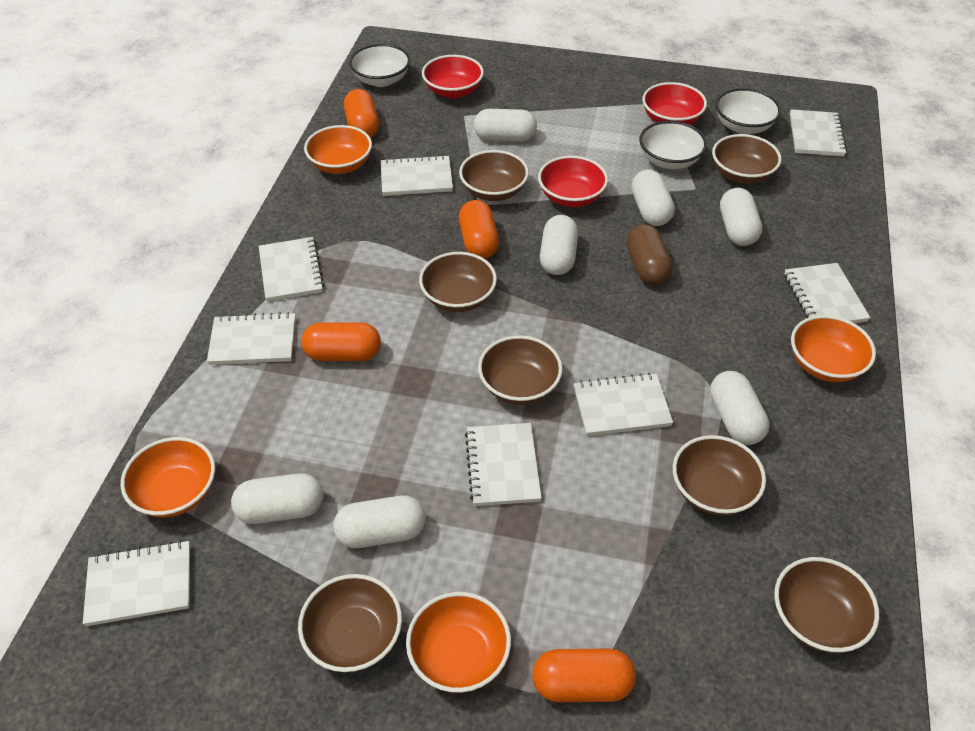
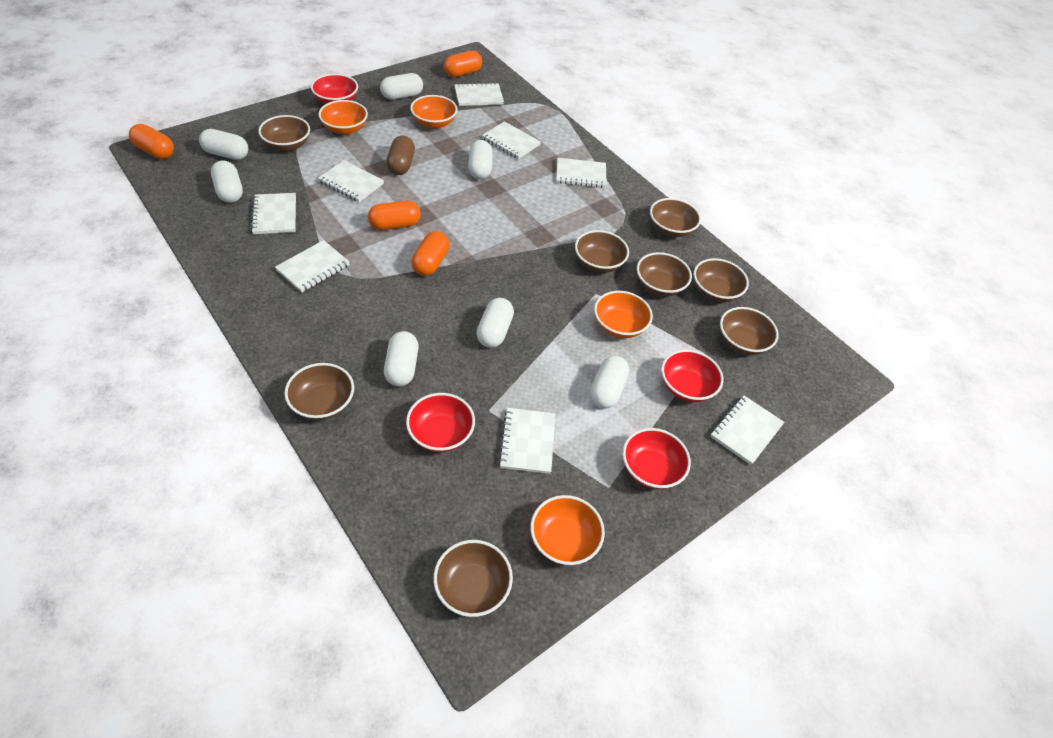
brown bowl: 7 -> 8
red bowl: 3 -> 4
white bowl: 3 -> 0

